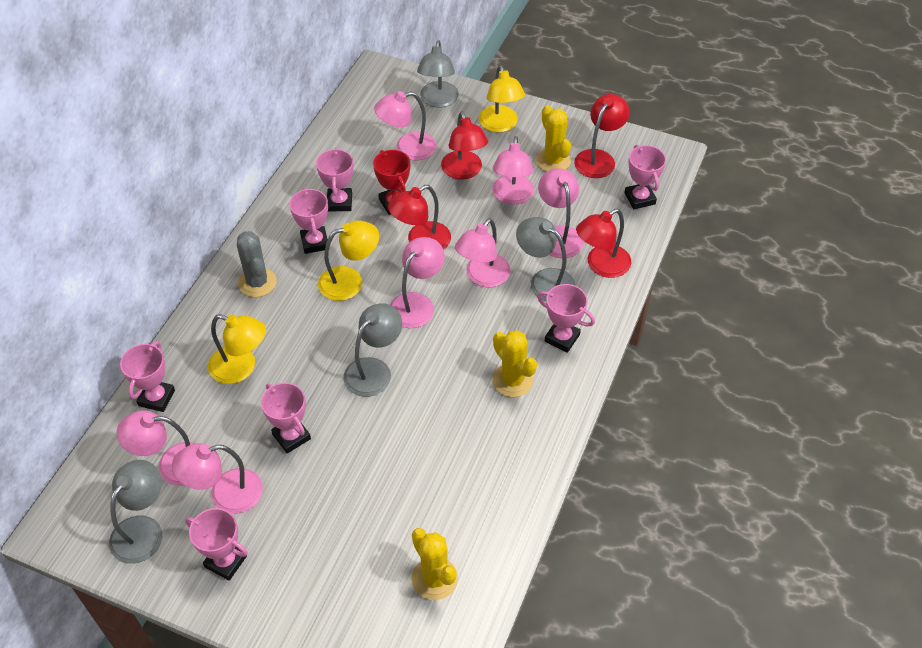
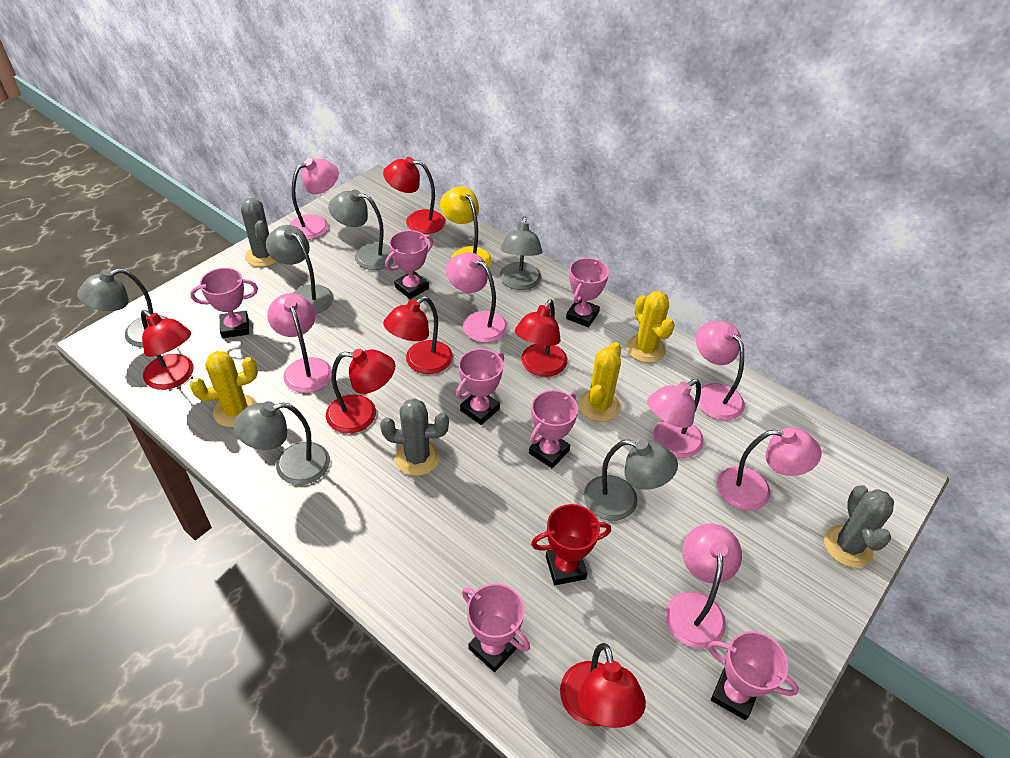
grey cactus: 1 -> 3
grey lamp: 4 -> 6
red lamp: 4 -> 6
yellow lamp: 3 -> 1

